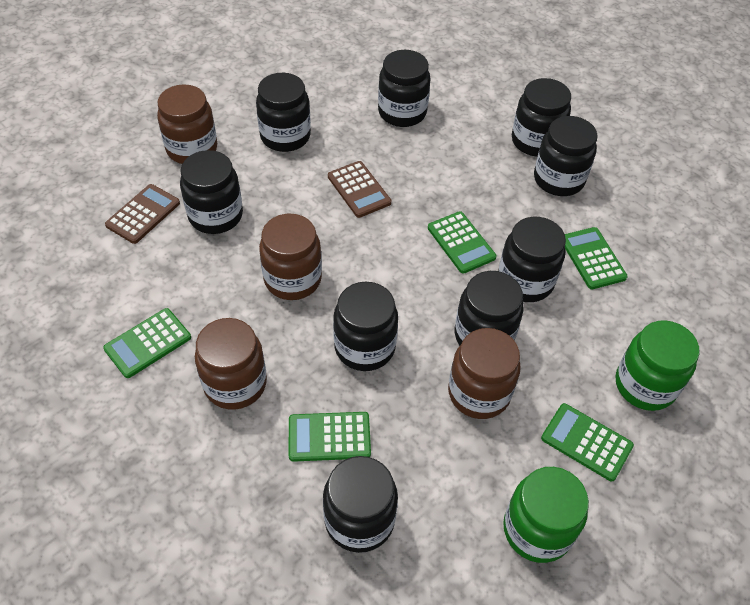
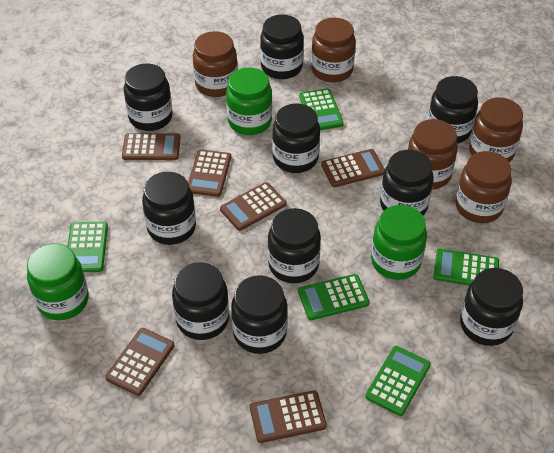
black jar: 9 -> 10
brown calculator: 2 -> 6
brown jar: 4 -> 5
green jar: 2 -> 3

